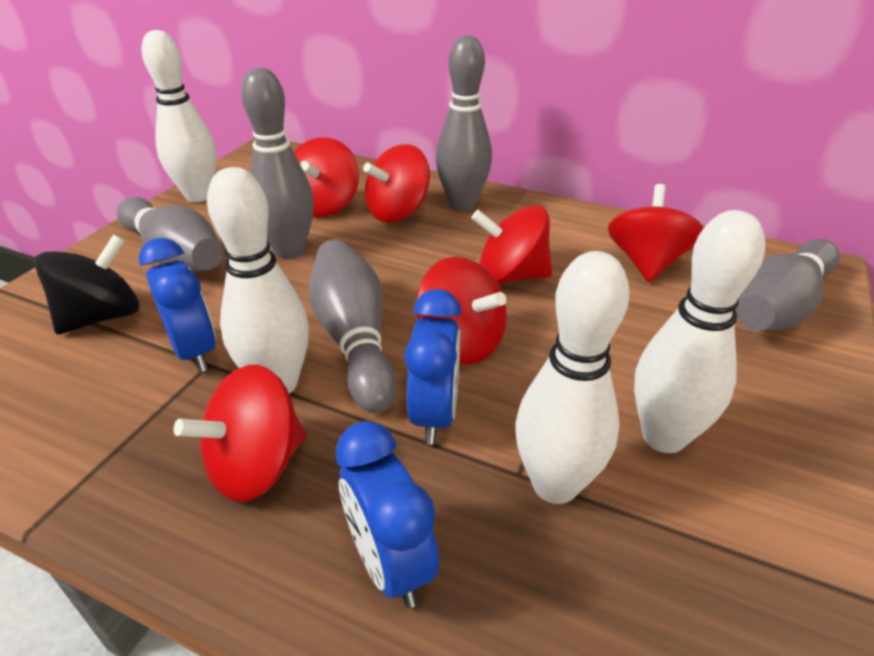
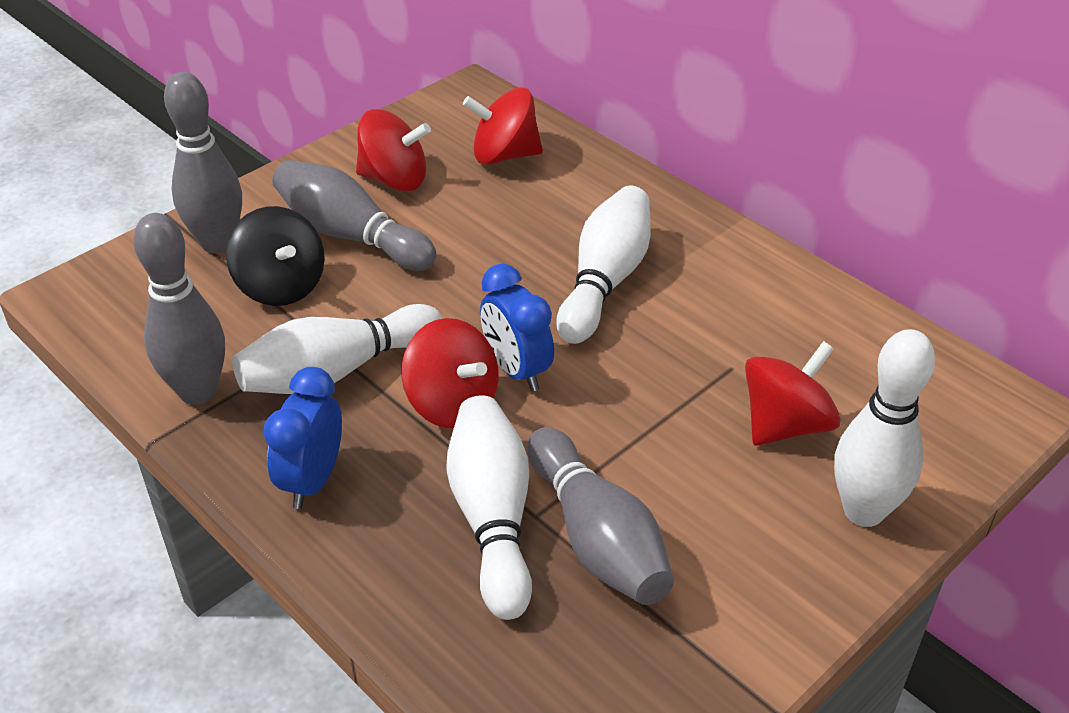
blue clock: 3 -> 2
grey bowling pin: 5 -> 4
red spinning top: 6 -> 4

